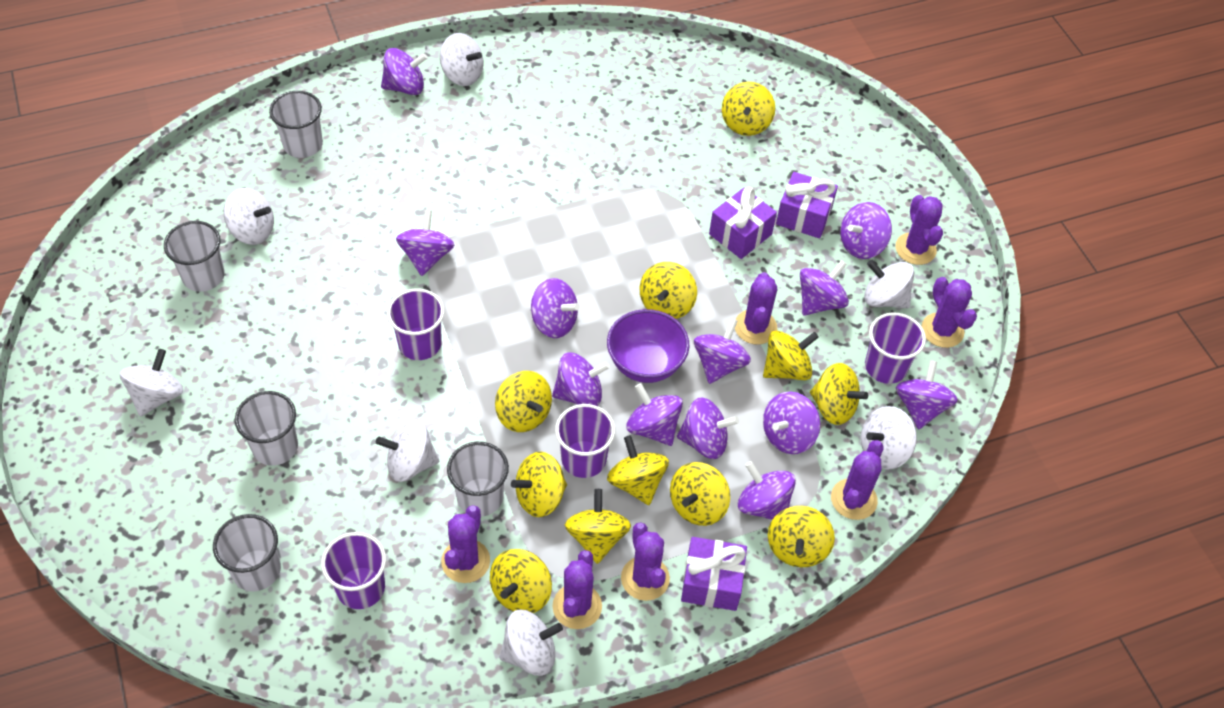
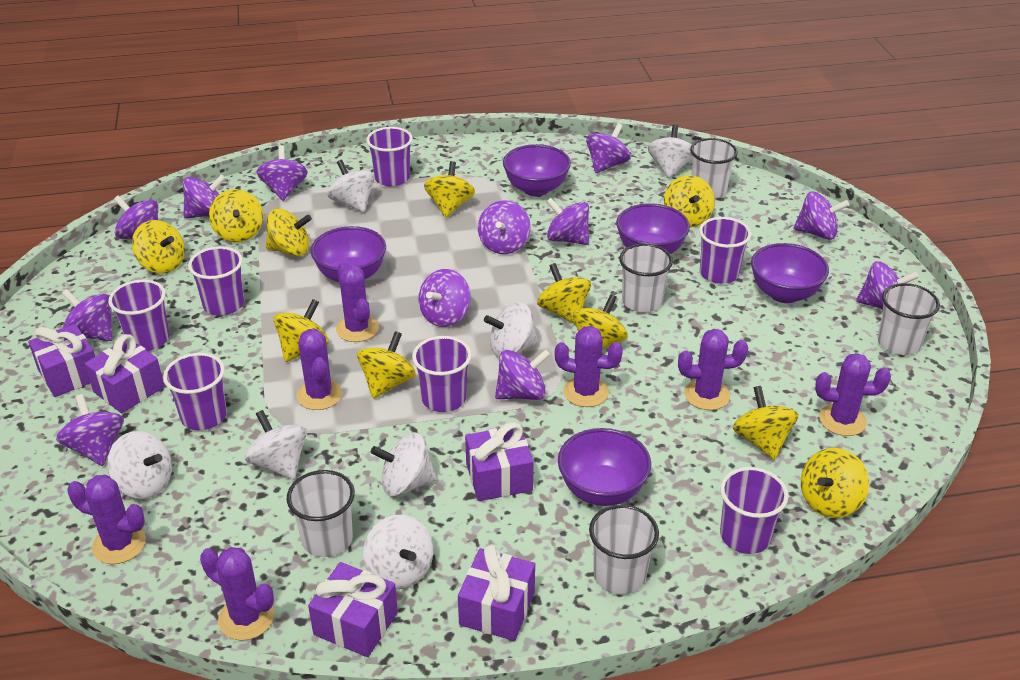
purple bowl: 1 -> 5
purple cup: 4 -> 7
purple gift: 3 -> 5

